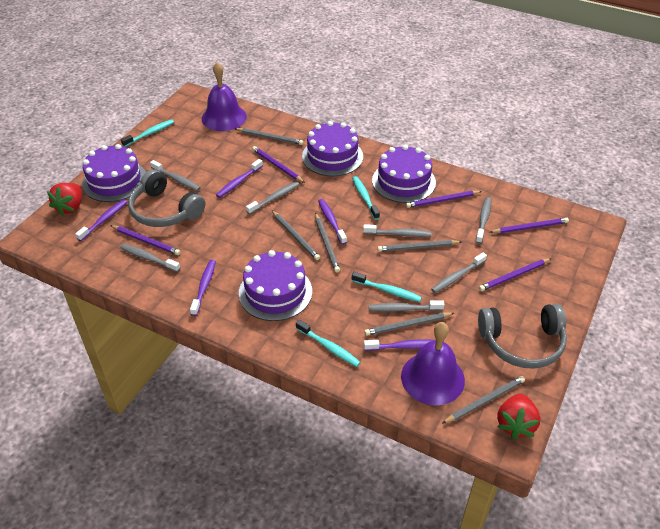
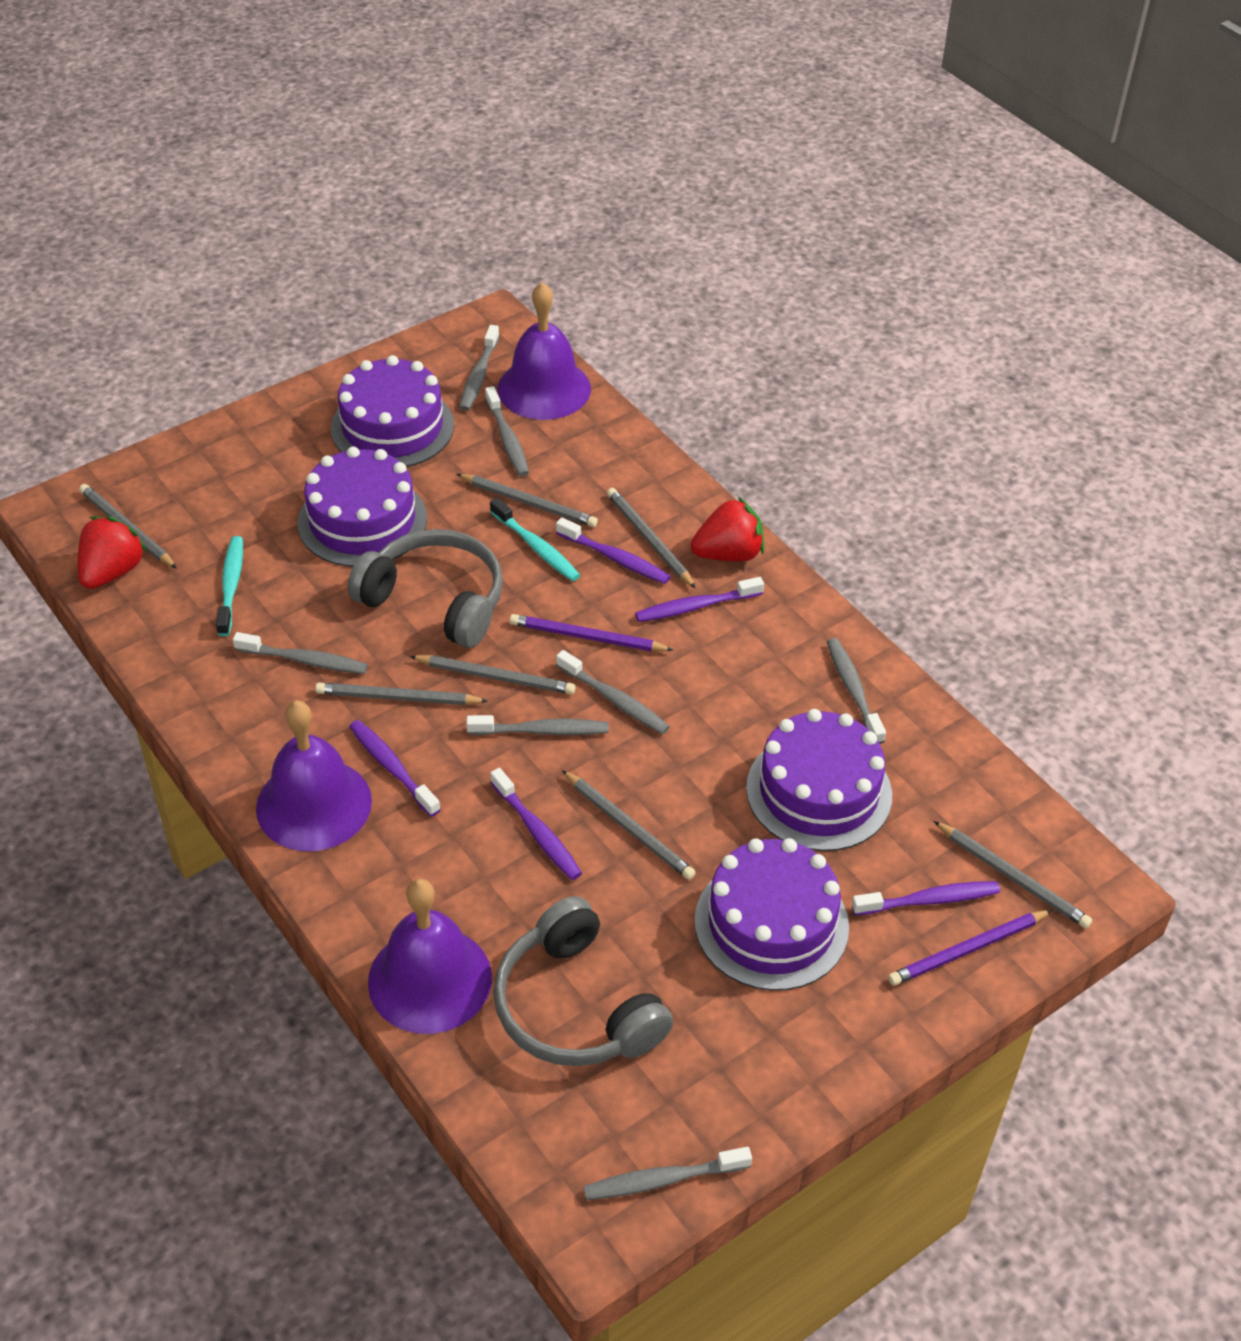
grey pencil: 6 -> 7
purple bell: 2 -> 3
purple pencil: 5 -> 2
turquoise toothbrush: 4 -> 2

